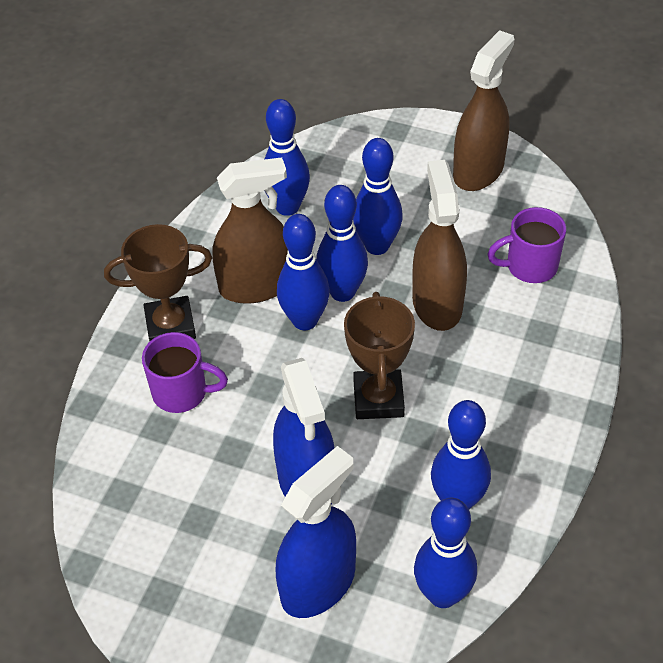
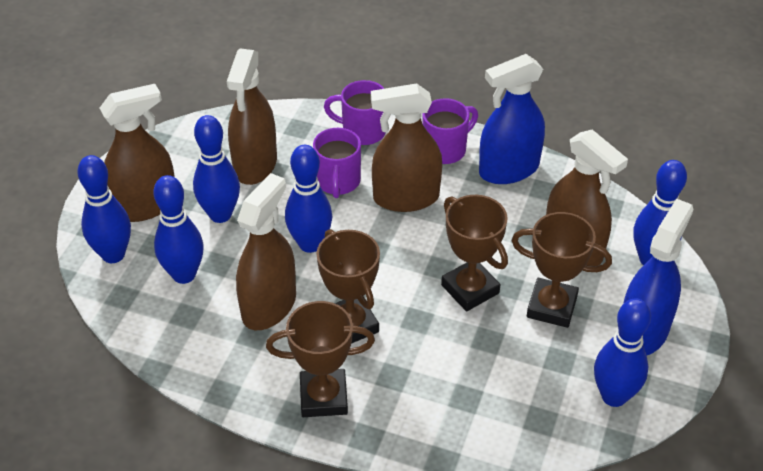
brown spray bottle: 3 -> 5
brown trophy: 2 -> 4
purple mug: 2 -> 3

